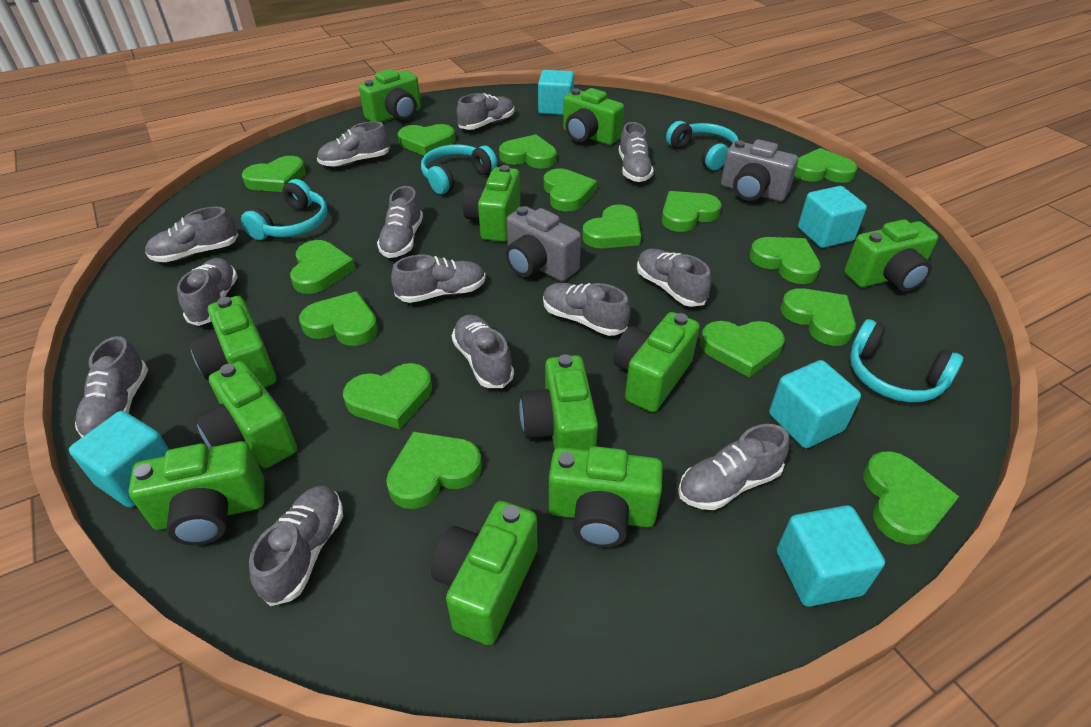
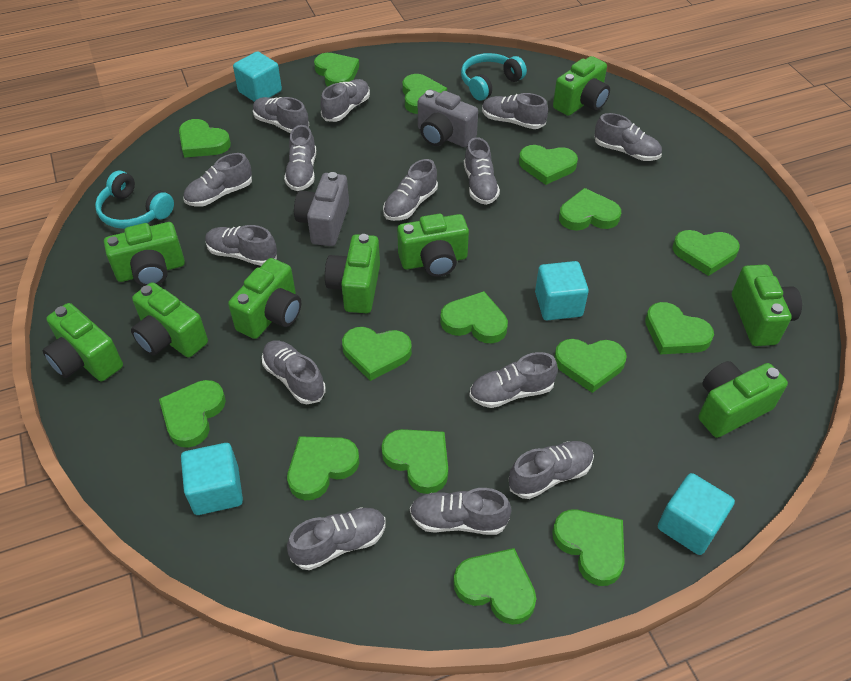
green camera: 11 -> 9
grey shoe: 13 -> 14
turquoise cube: 5 -> 4
turquoise headphones: 4 -> 2

